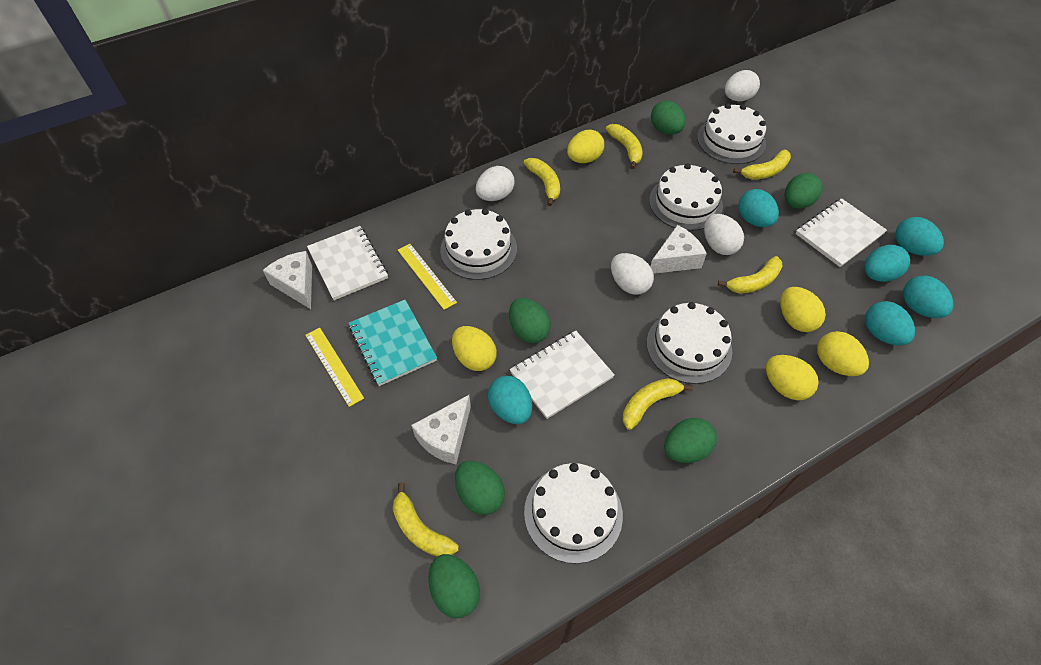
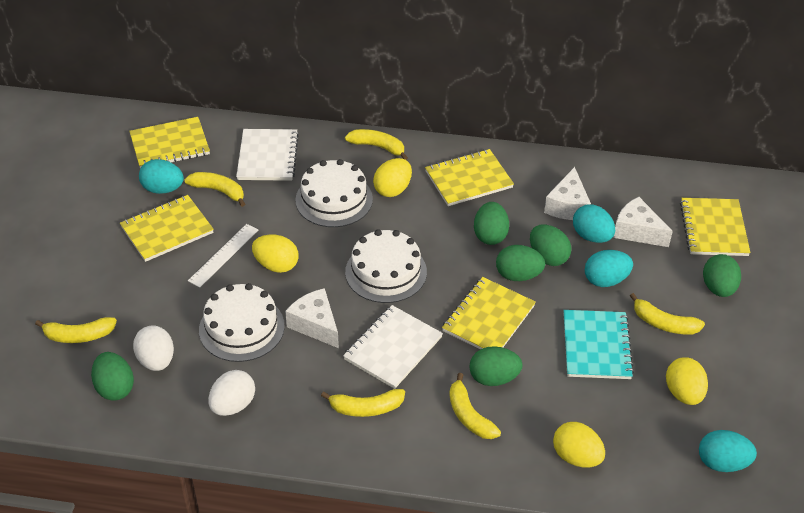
turquoise egg: 6 -> 4
white cake: 5 -> 3
white egg: 4 -> 2
white notebook: 3 -> 2
white ruler: 0 -> 1
yellow egg: 5 -> 4
yellow notebook: 0 -> 5
yellow ruler: 2 -> 0

